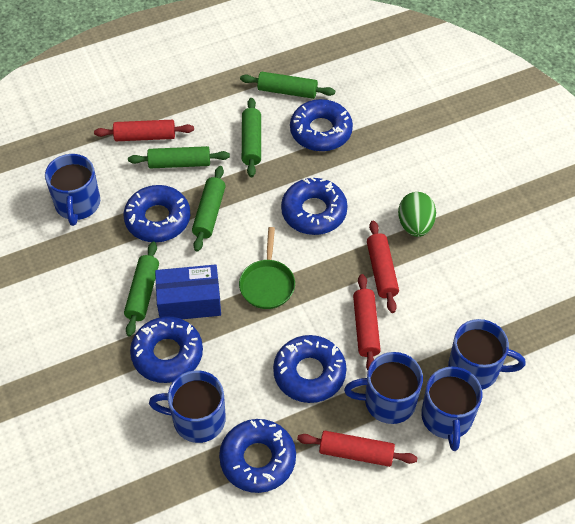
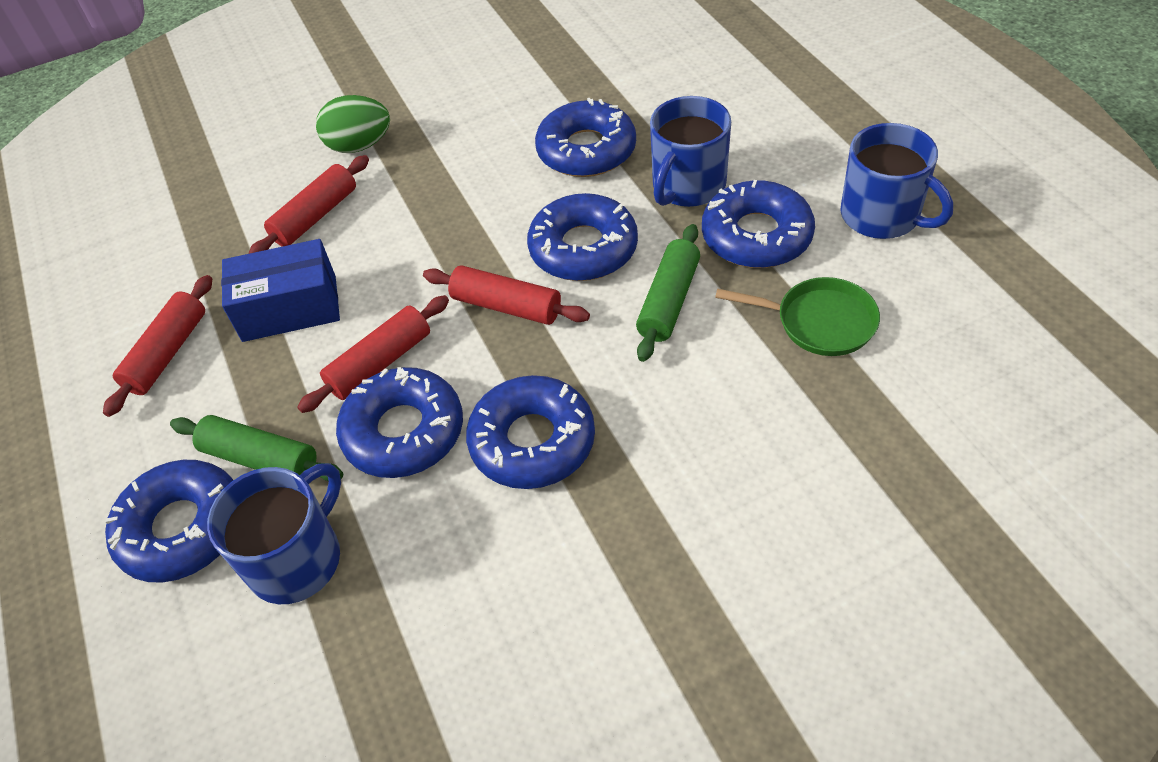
blue mug: 5 -> 3
green rolling pin: 5 -> 2

